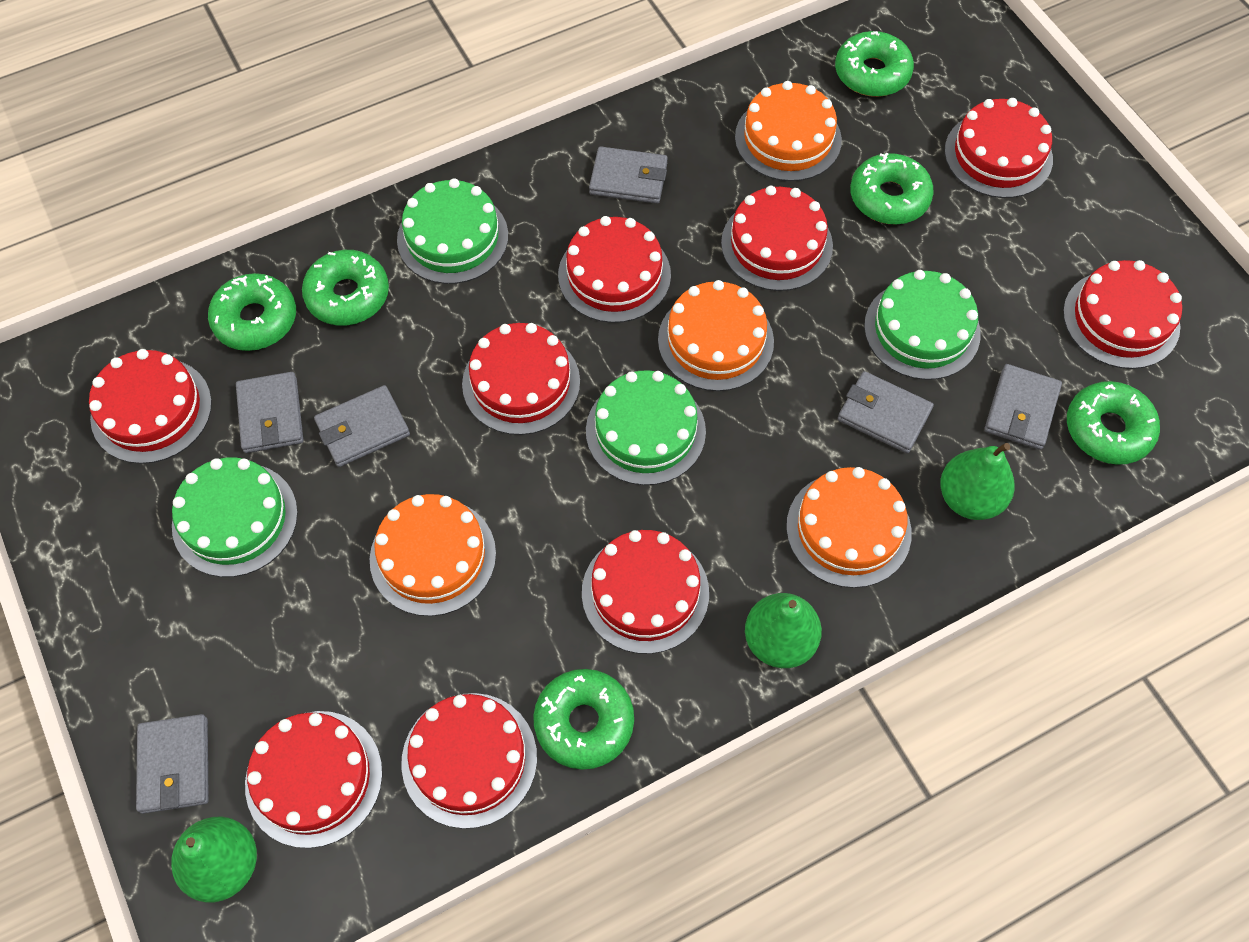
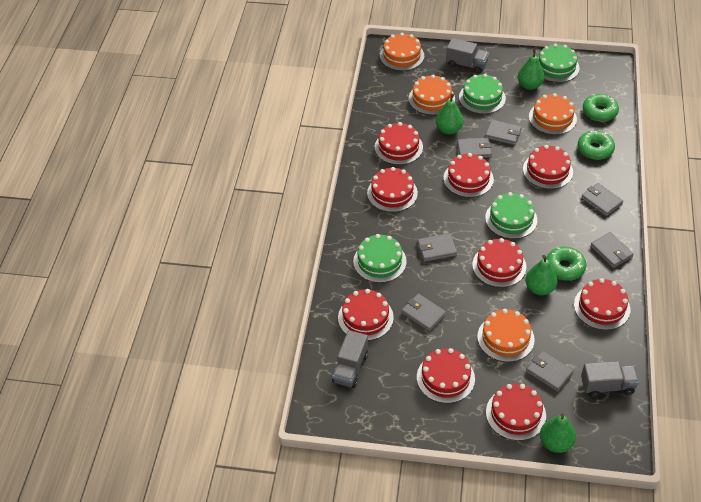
green donut: 6 -> 3
green pear: 3 -> 4
grey truck: 0 -> 3
grey wallet: 6 -> 7

